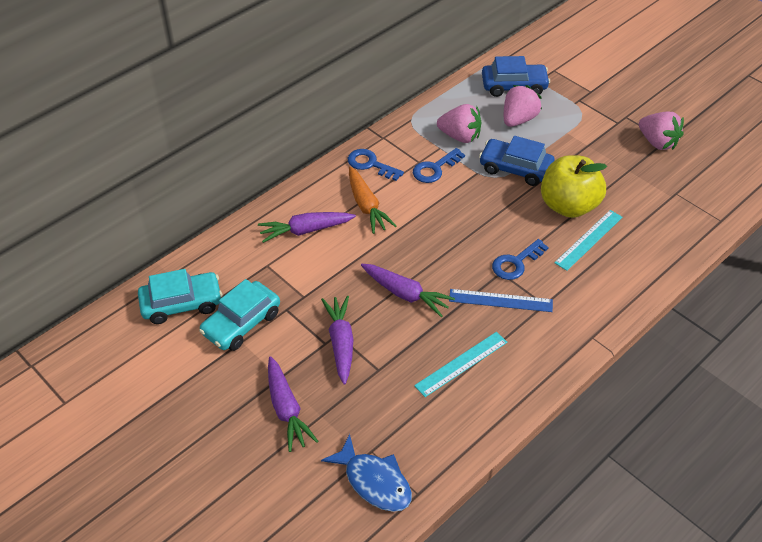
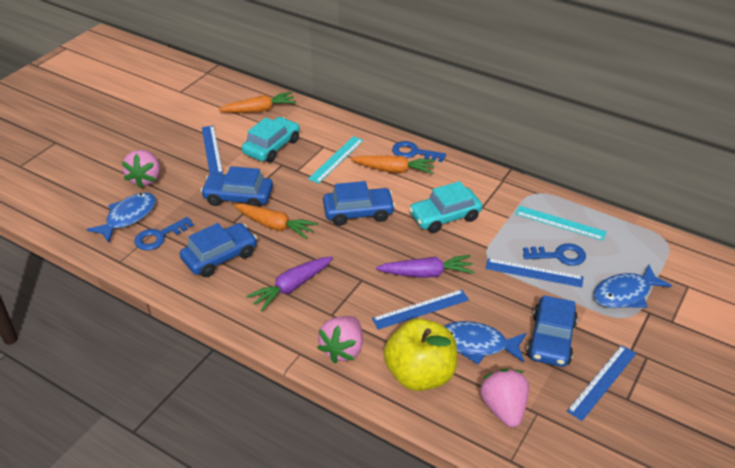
blue car: 2 -> 4
blue fish: 1 -> 3
blue ruler: 1 -> 4
orange carrot: 1 -> 3
purple carrot: 4 -> 2

